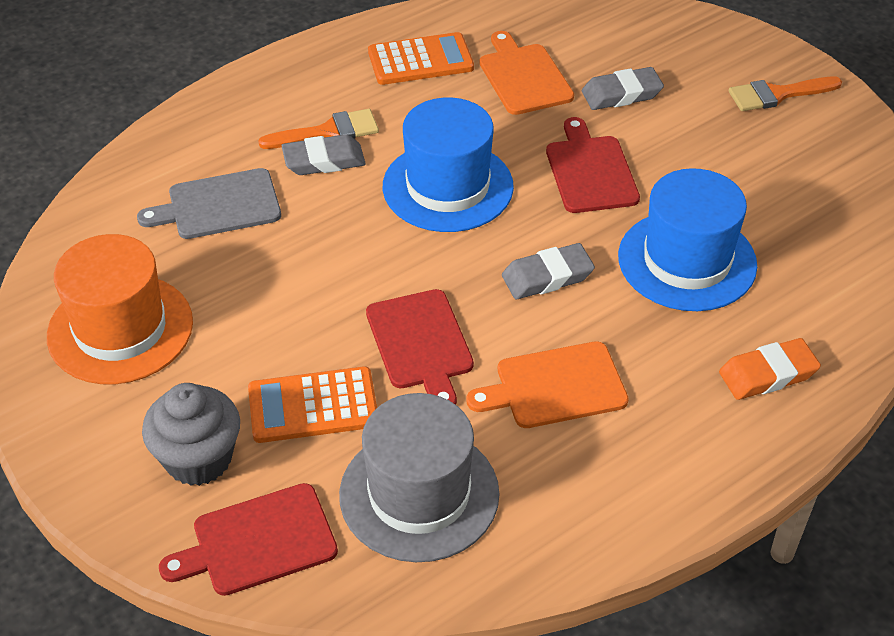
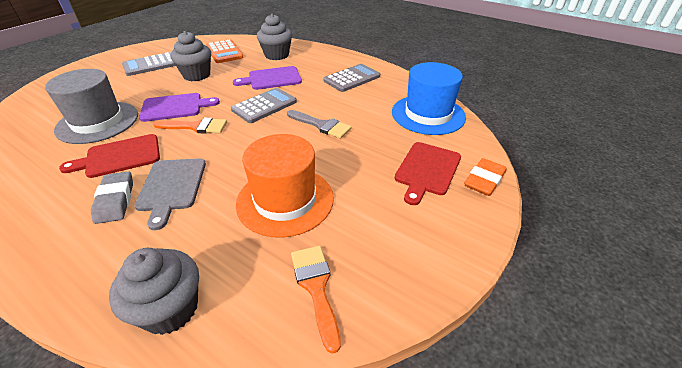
blue hat: 2 -> 1
grey brush: 0 -> 1
grey calculator: 0 -> 3
grey cupcake: 1 -> 3
grey eraser: 3 -> 1
orange calculator: 2 -> 1
orange cutting board: 2 -> 0
purple cutting board: 0 -> 2
red cutting board: 3 -> 2

